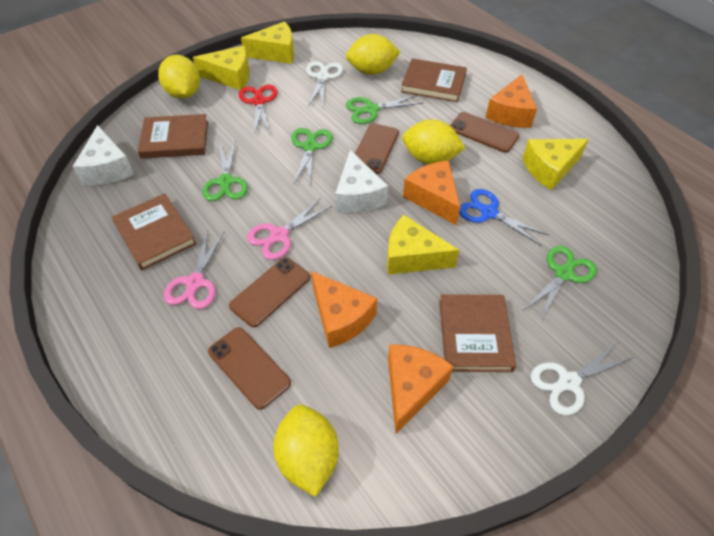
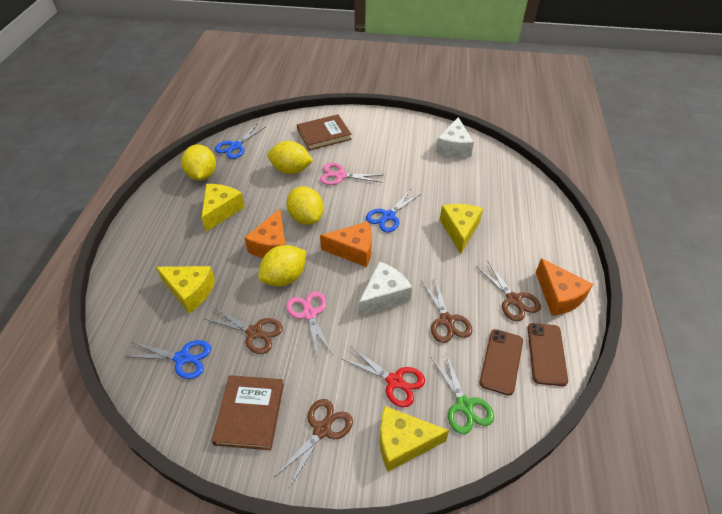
blue scissors: 1 -> 3
brown book: 4 -> 2
brown phone: 4 -> 2
brown scissors: 0 -> 4
green scissors: 4 -> 1
orange cheese: 4 -> 3
white scissors: 2 -> 0

